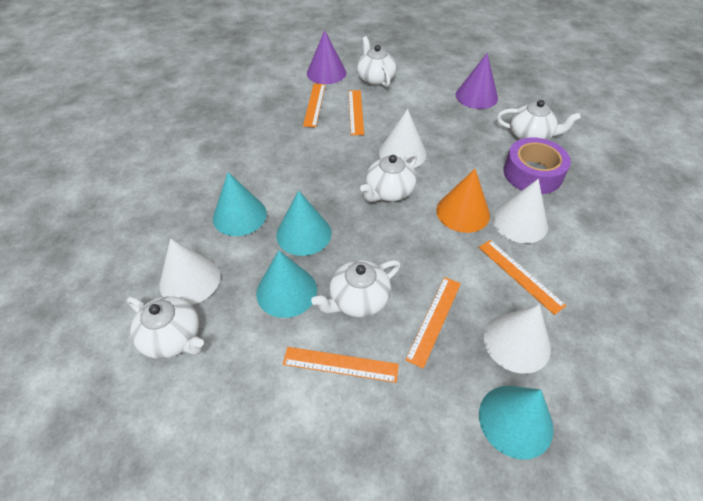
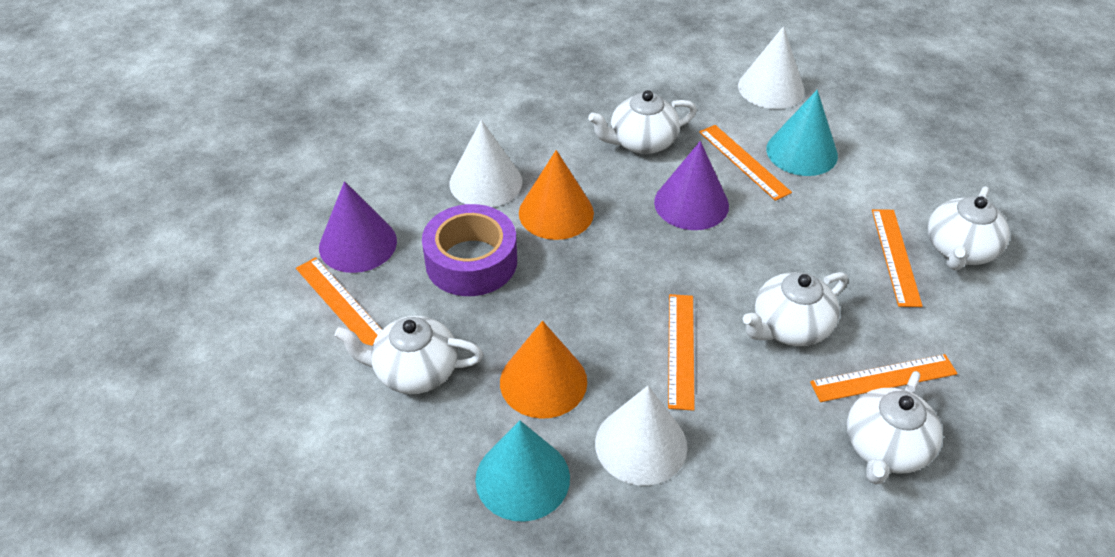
orange cone: 1 -> 2
turquoise cone: 4 -> 2
white cone: 4 -> 3

